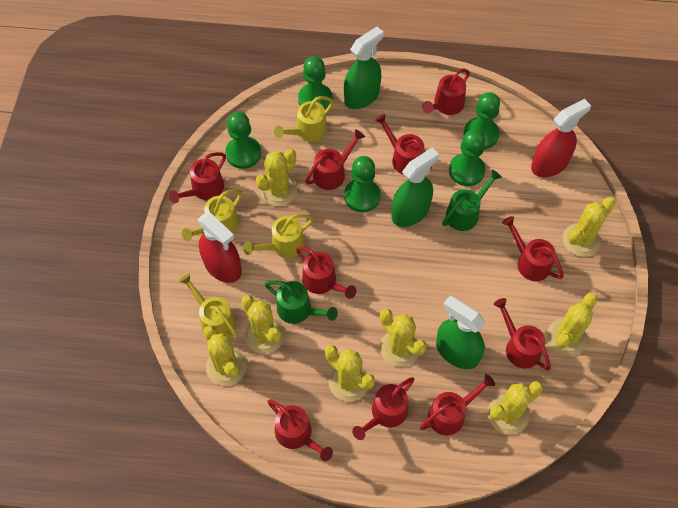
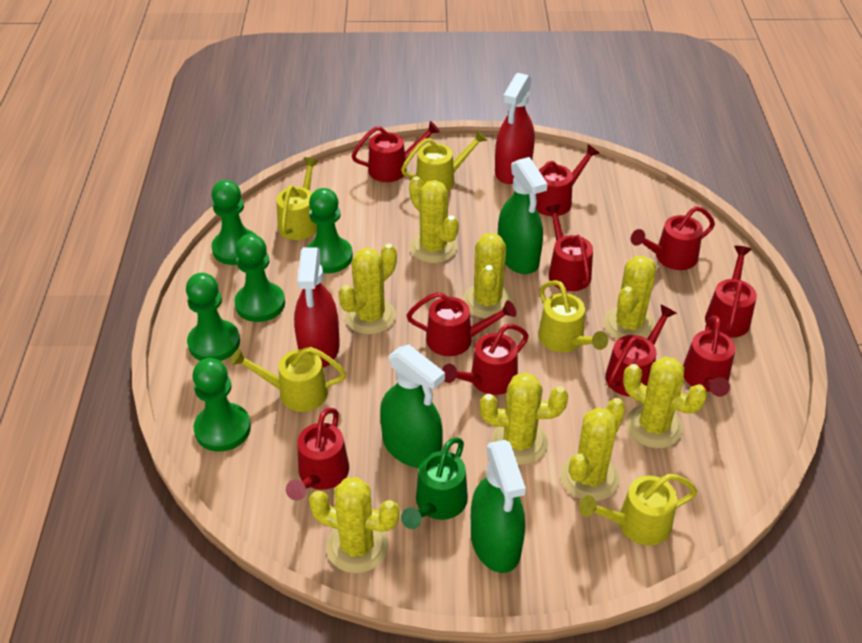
green watering can: 2 -> 1
yellow watering can: 4 -> 5

